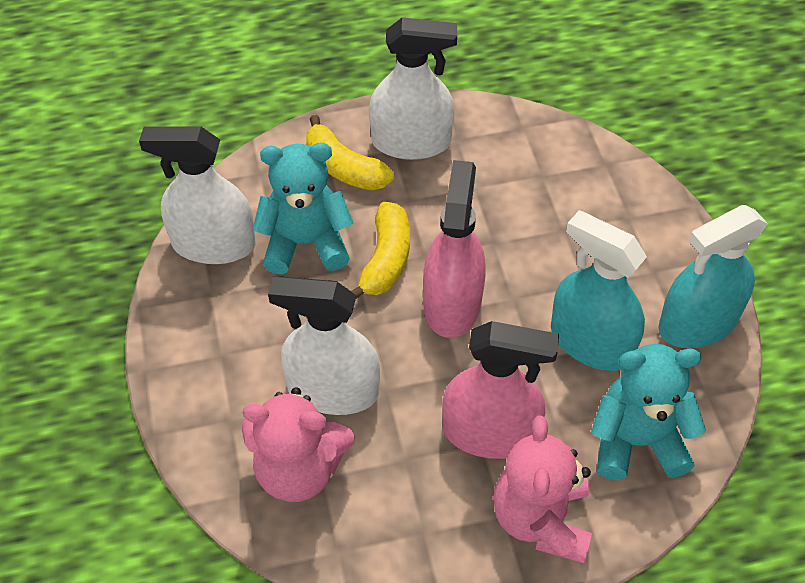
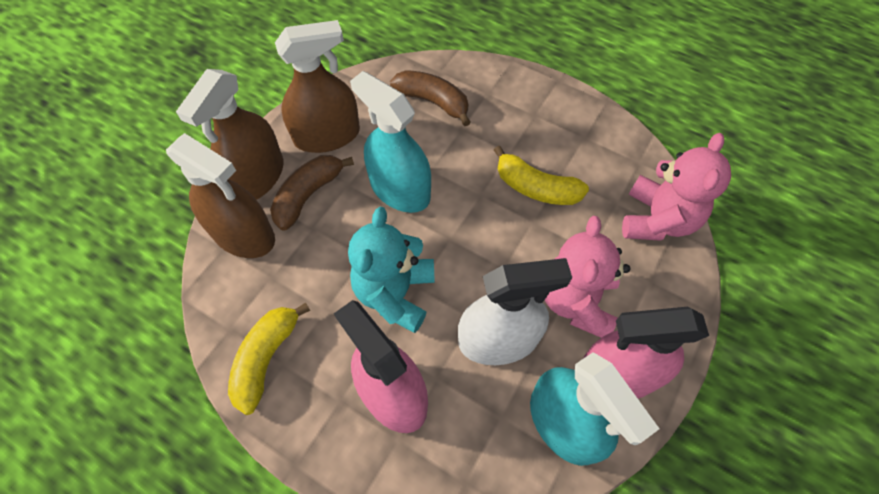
brown banana: 0 -> 2
brown spray bottle: 0 -> 3
turquoise teddy bear: 2 -> 1
white spray bottle: 3 -> 1

